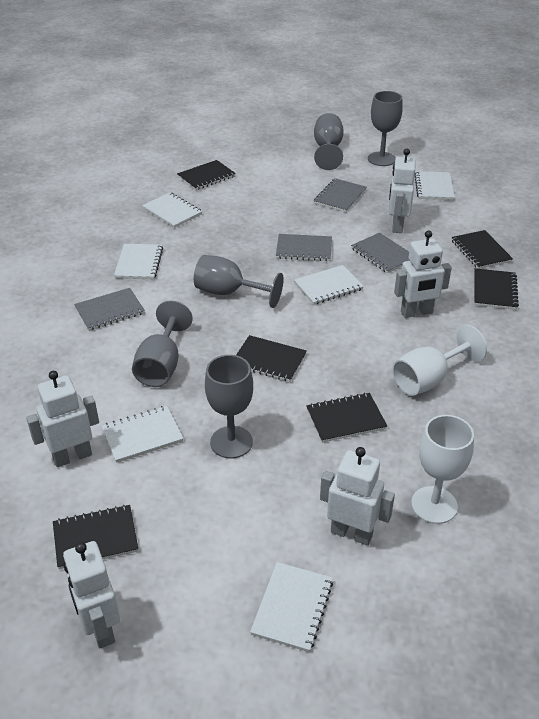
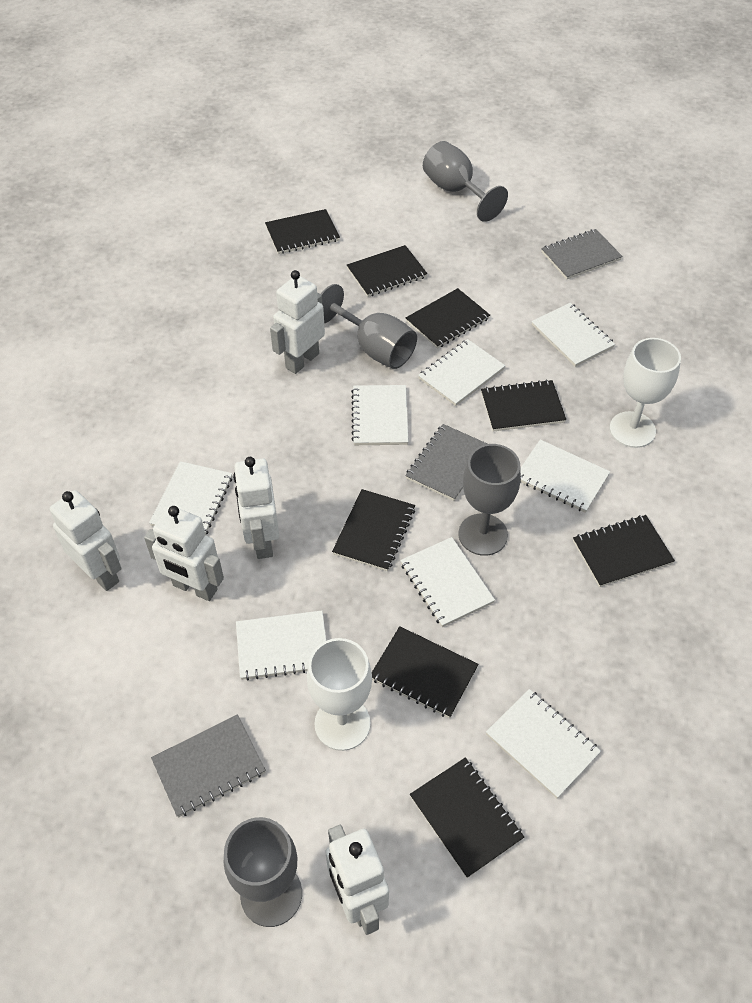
black notebook: 6 -> 8
grey goblet: 5 -> 4
grey notebook: 4 -> 3
white notebook: 6 -> 8

